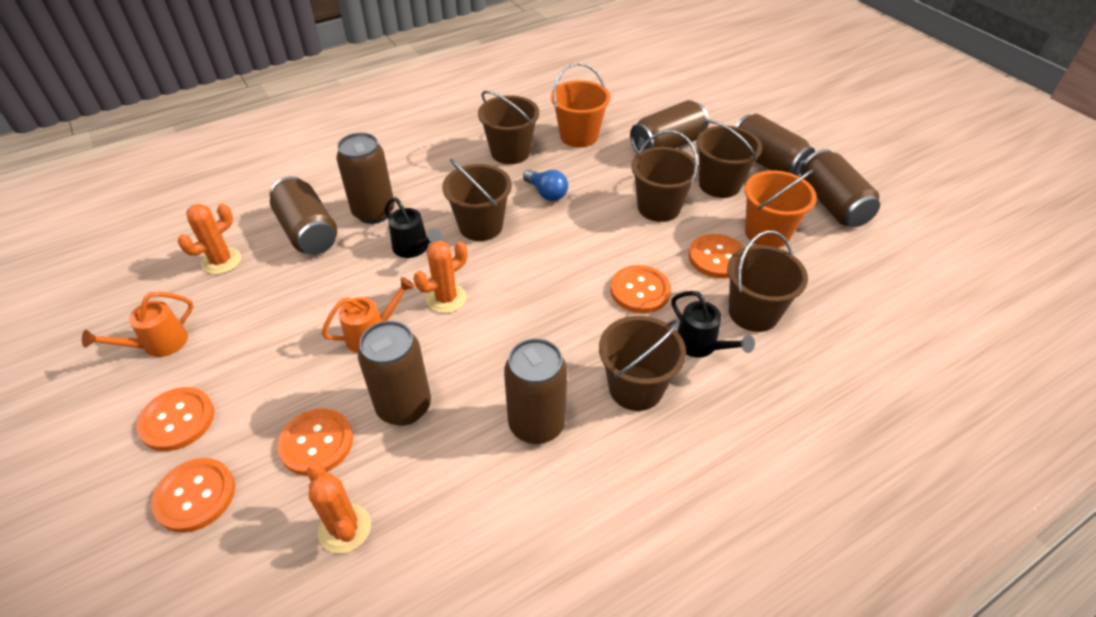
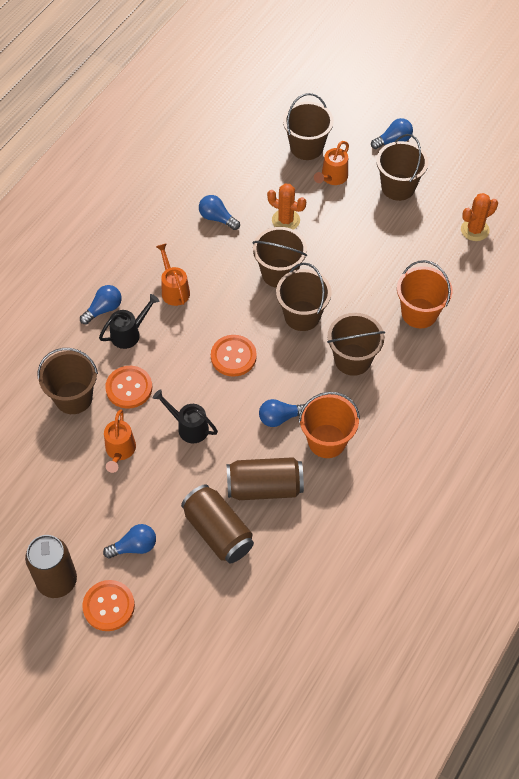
blue light bulb: 1 -> 5
brown can: 7 -> 3
orange button: 5 -> 3
orange cactus: 3 -> 2
orange watering can: 2 -> 3

